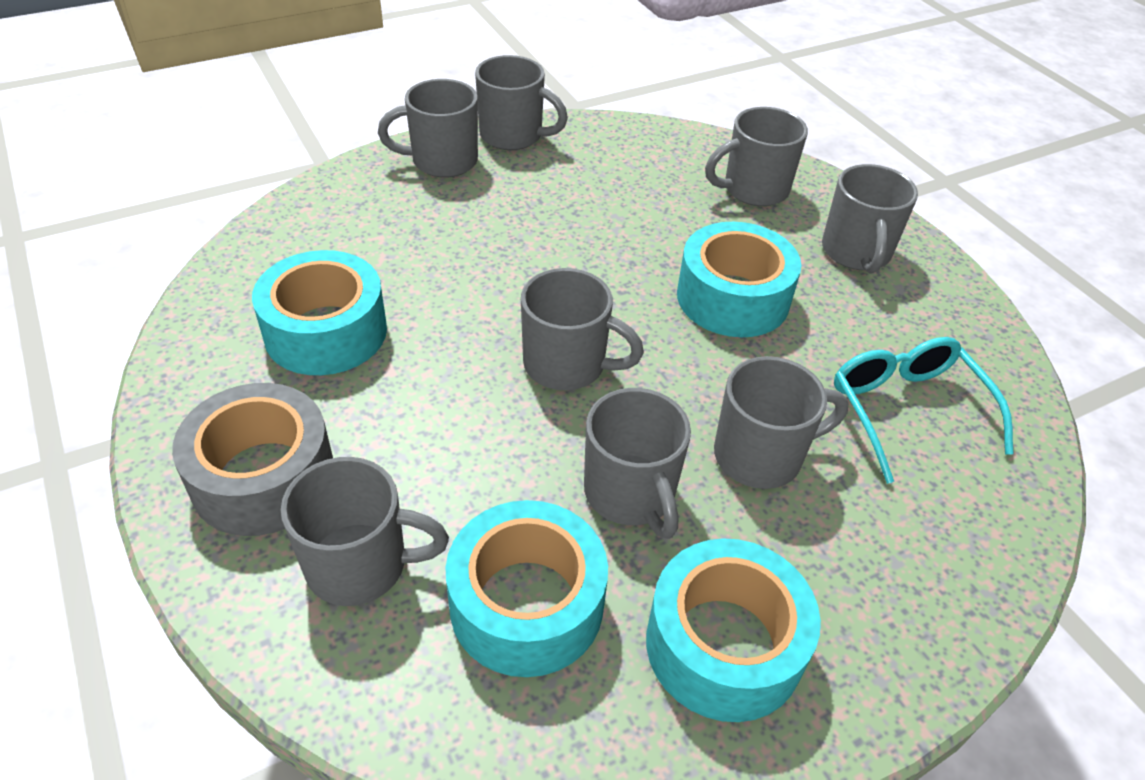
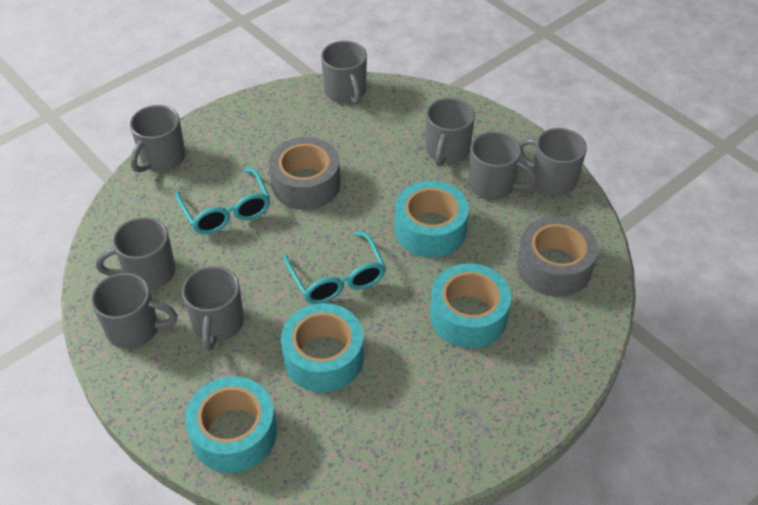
grey tape: 1 -> 2
turquoise glasses: 1 -> 2

